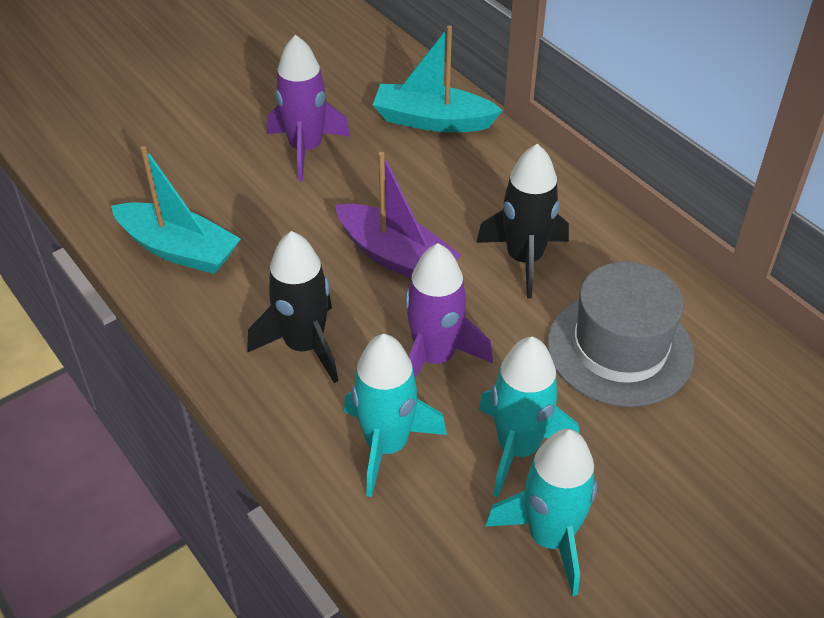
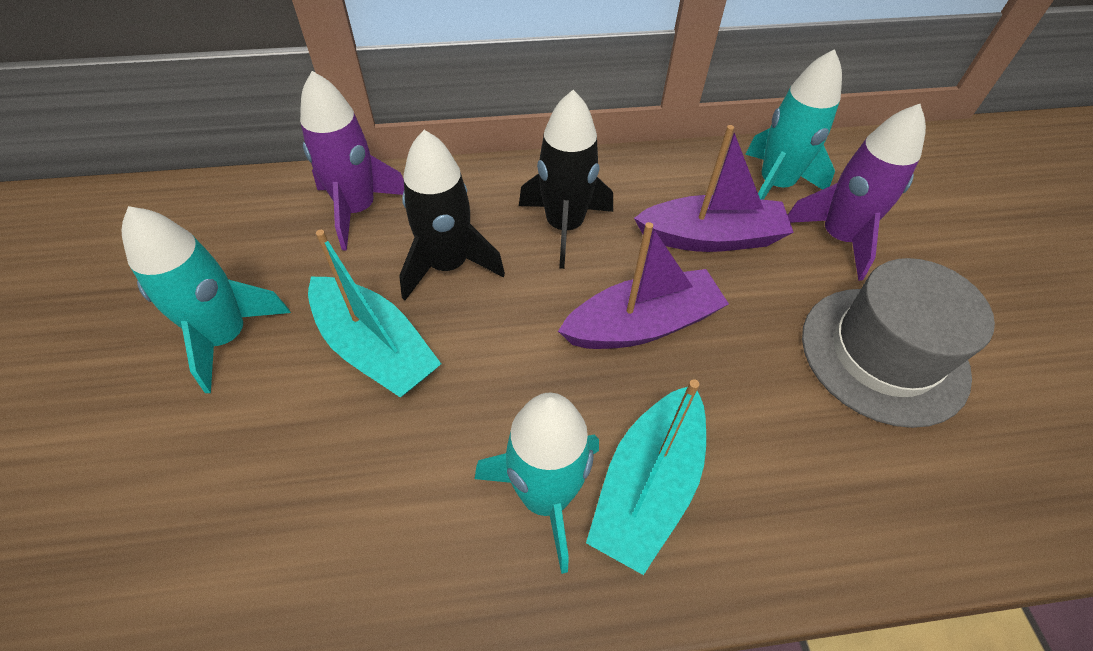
purple boat: 1 -> 2

